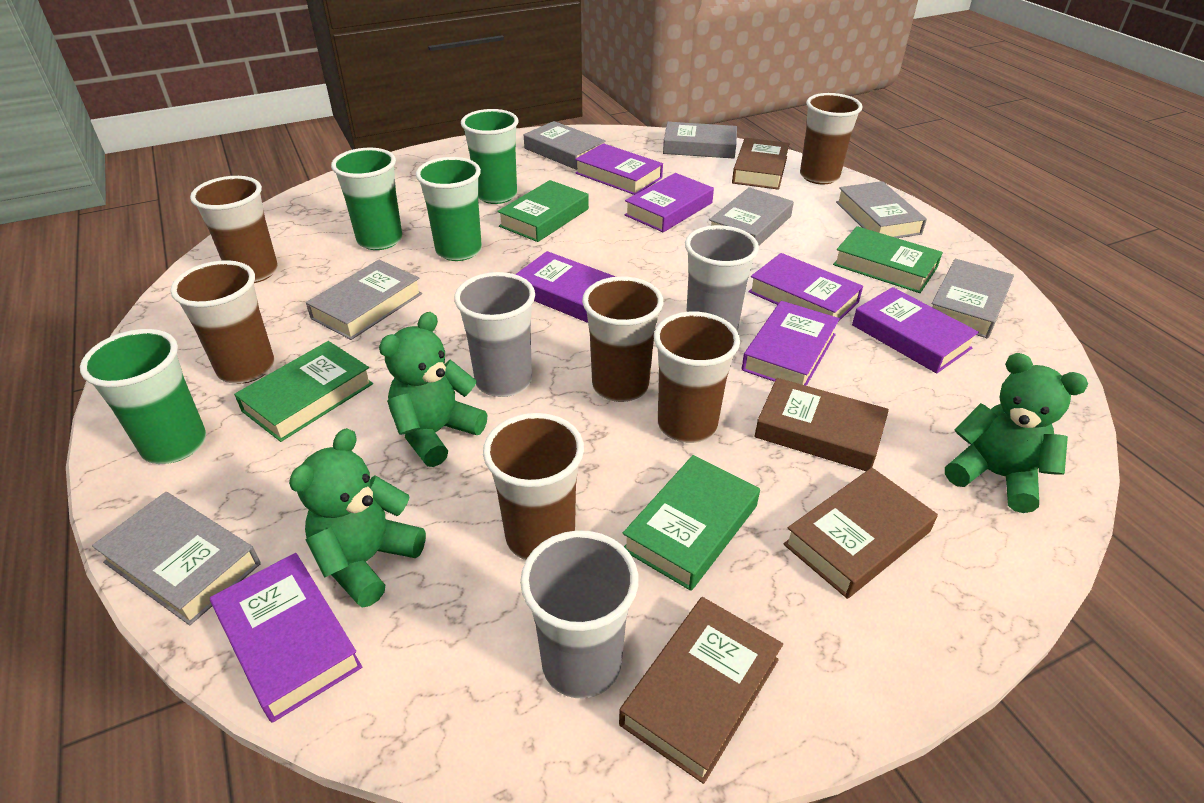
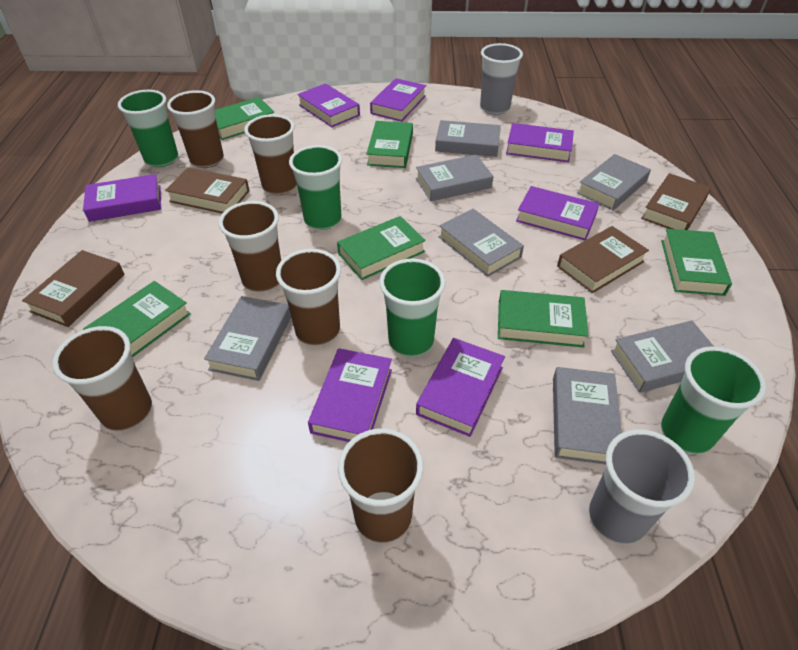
green book: 4 -> 6
green teddy bear: 3 -> 0
grey cup: 3 -> 2

